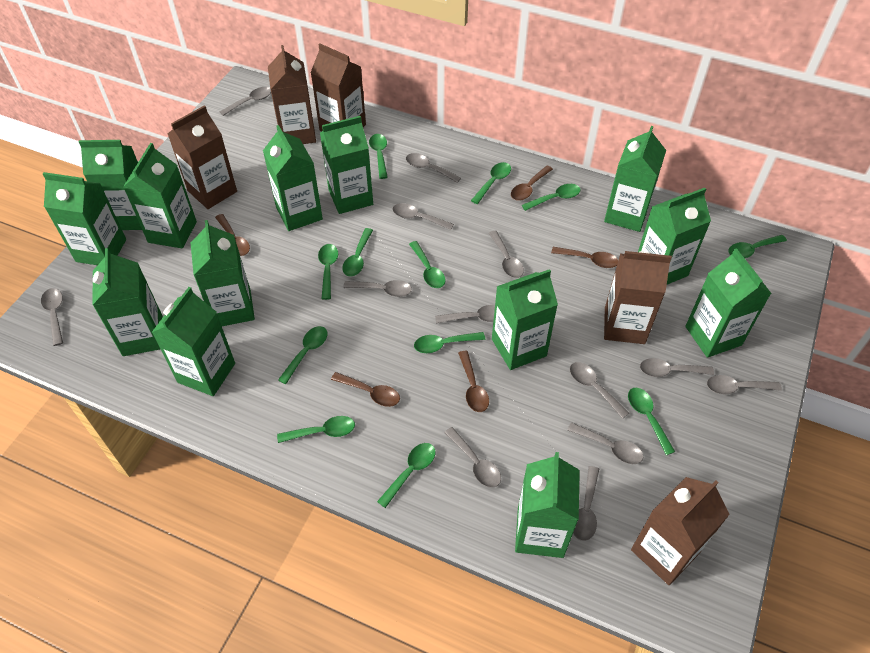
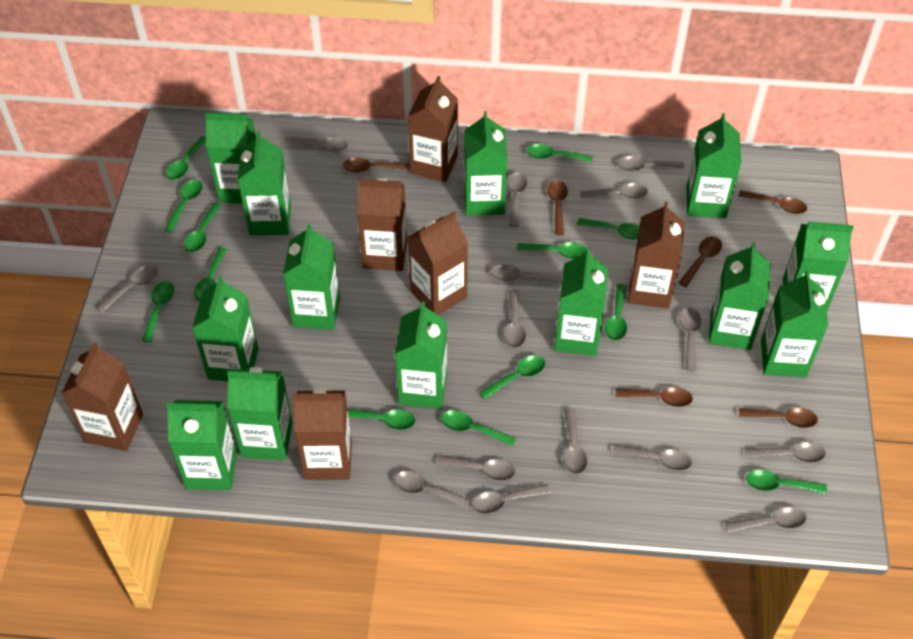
brown carton: 5 -> 6
brown spoon: 5 -> 6
green spoon: 12 -> 13
grey spoon: 13 -> 15

